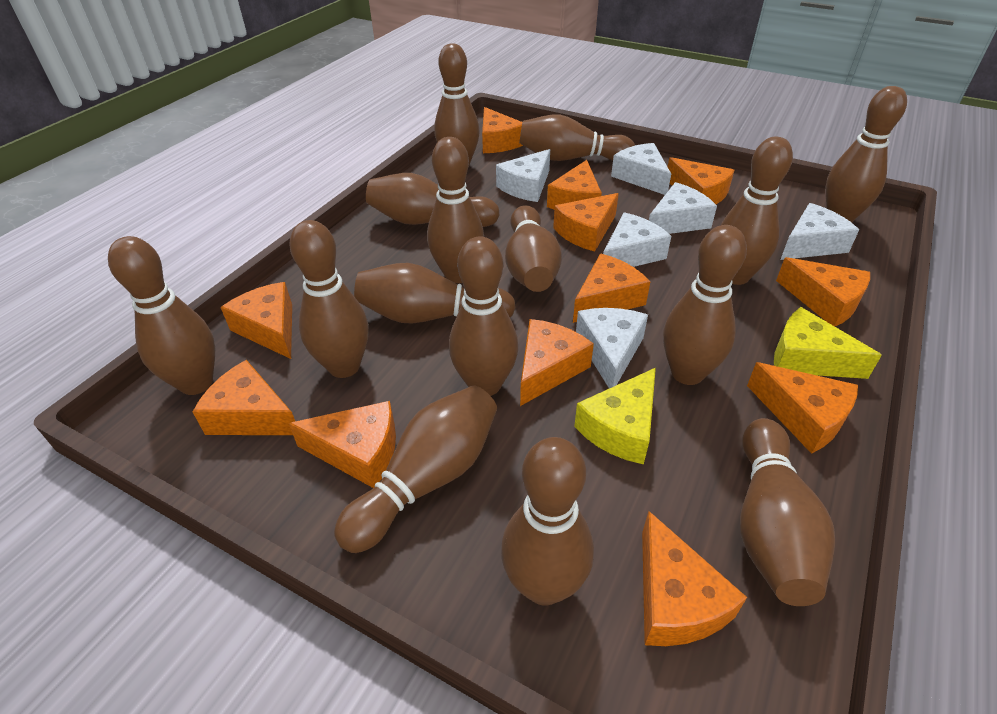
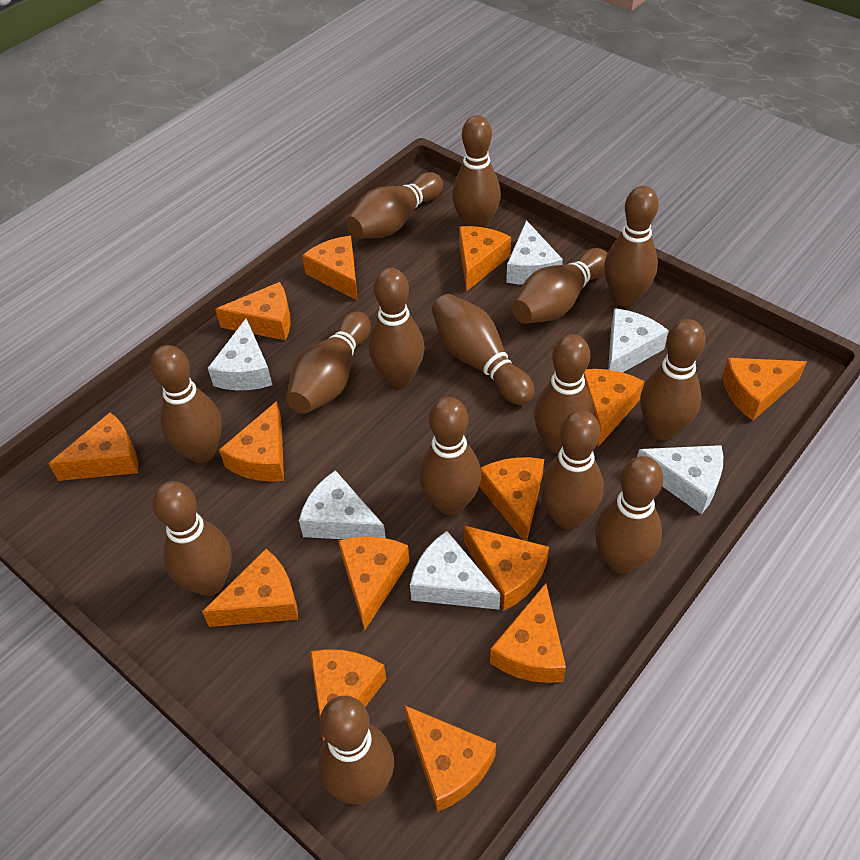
orange cheese: 12 -> 14
yellow cheese: 2 -> 0

